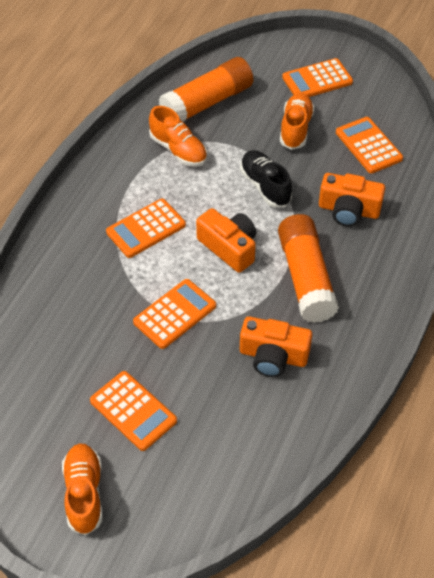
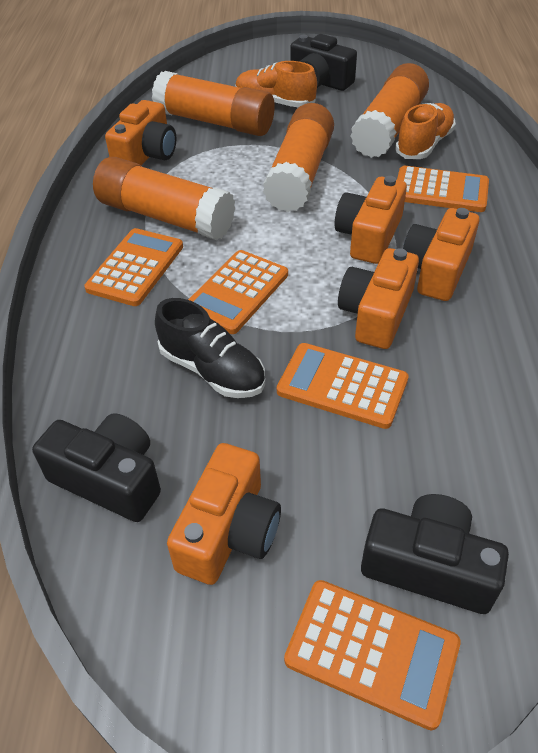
black camera: 0 -> 3
orange camera: 3 -> 5
orange glue stick: 2 -> 4
orange shoe: 3 -> 2

